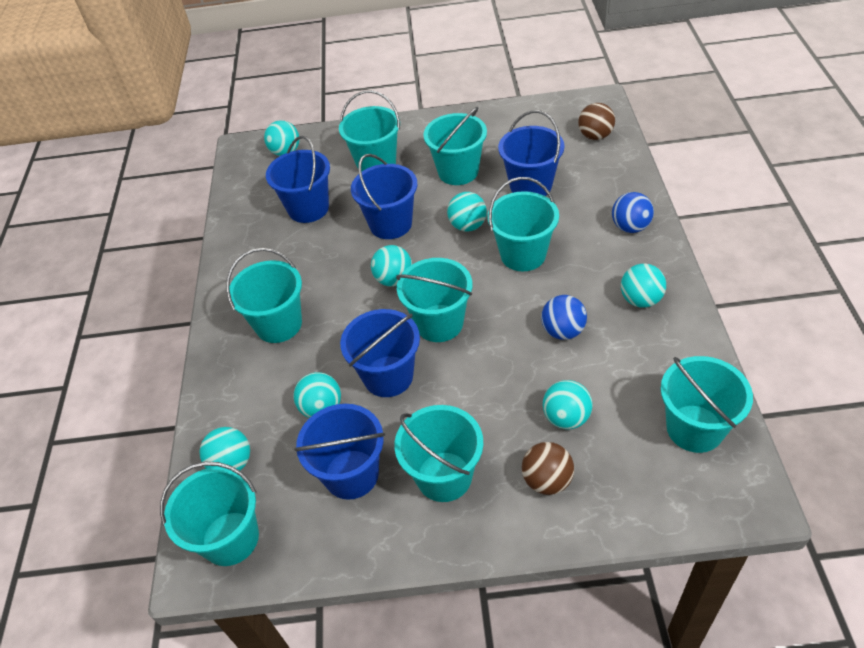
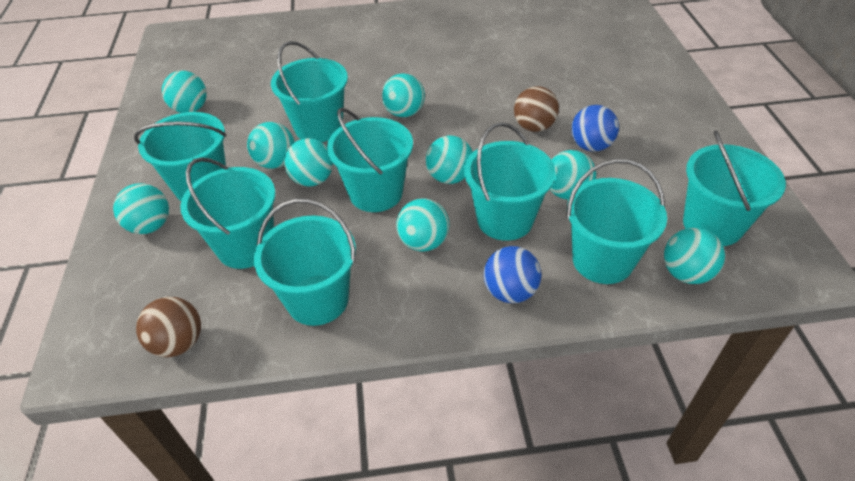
blue bucket: 5 -> 0
turquoise ball: 7 -> 9

